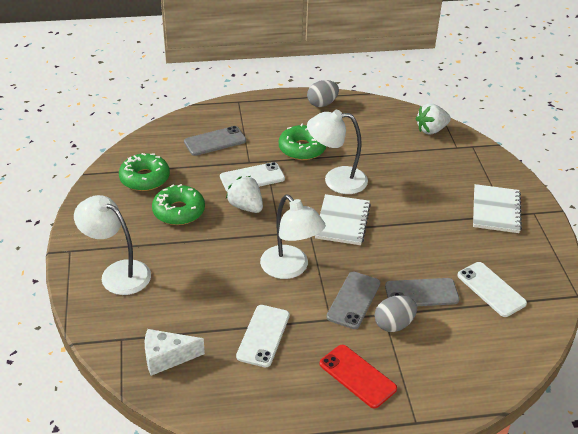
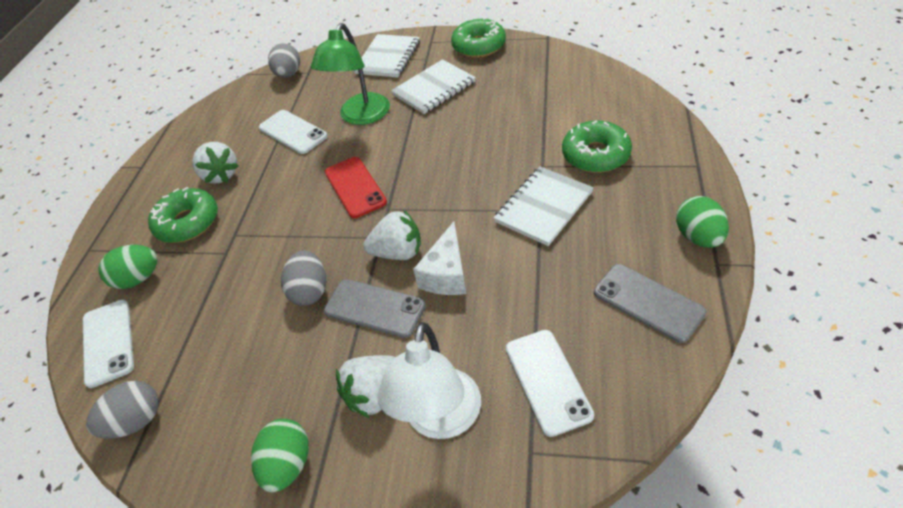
green egg: 0 -> 3
green lamp: 0 -> 1
grey egg: 2 -> 3
grey phone: 3 -> 2
white lamp: 3 -> 1
white notebook: 2 -> 3
white strawberry: 2 -> 3

